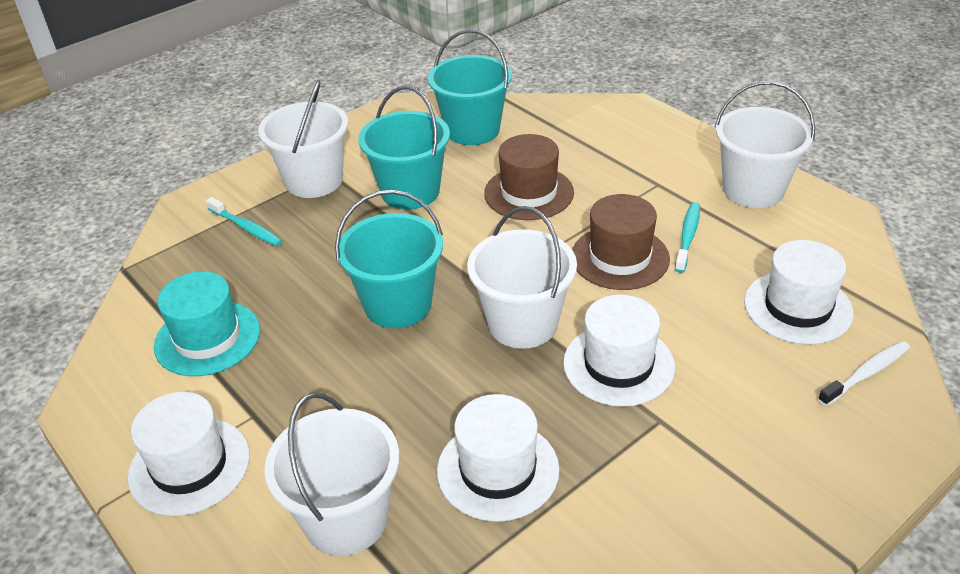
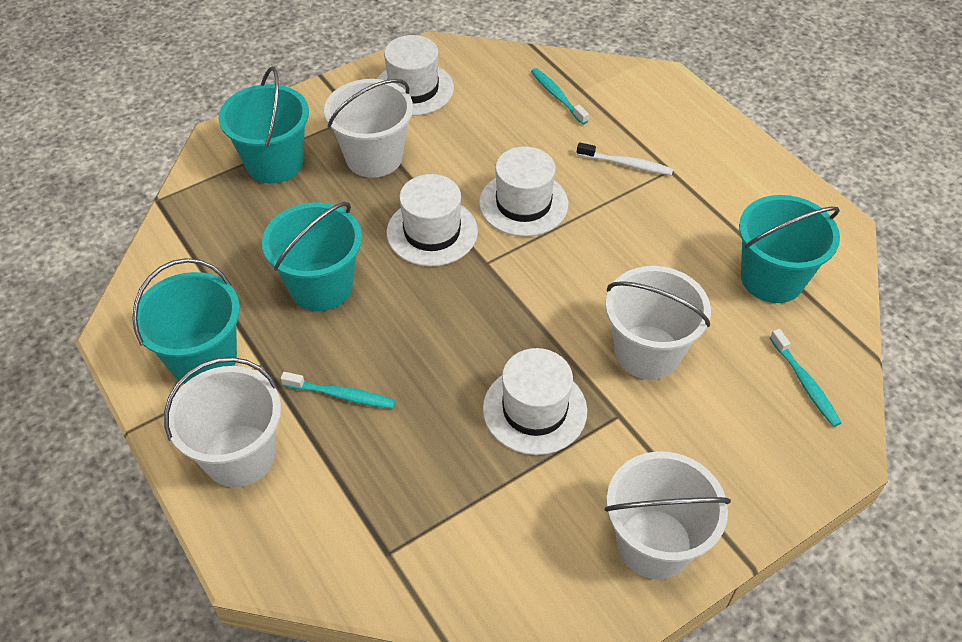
brown hat: 2 -> 0
turquoise bucket: 3 -> 4
turquoise hat: 1 -> 0
turquoise toothbrush: 2 -> 3

